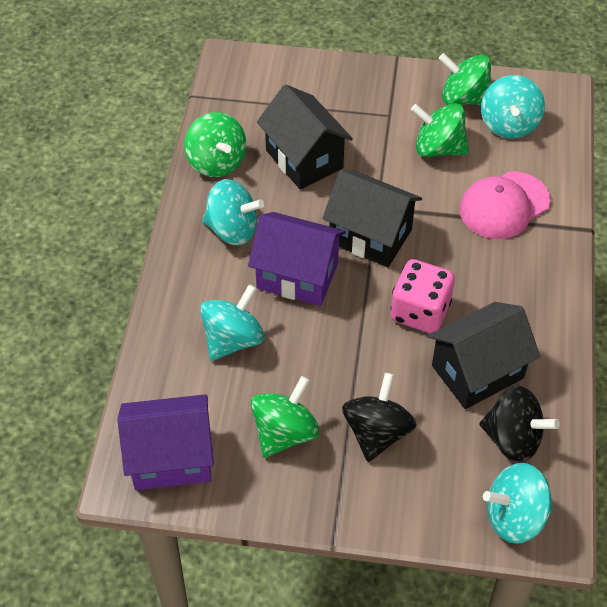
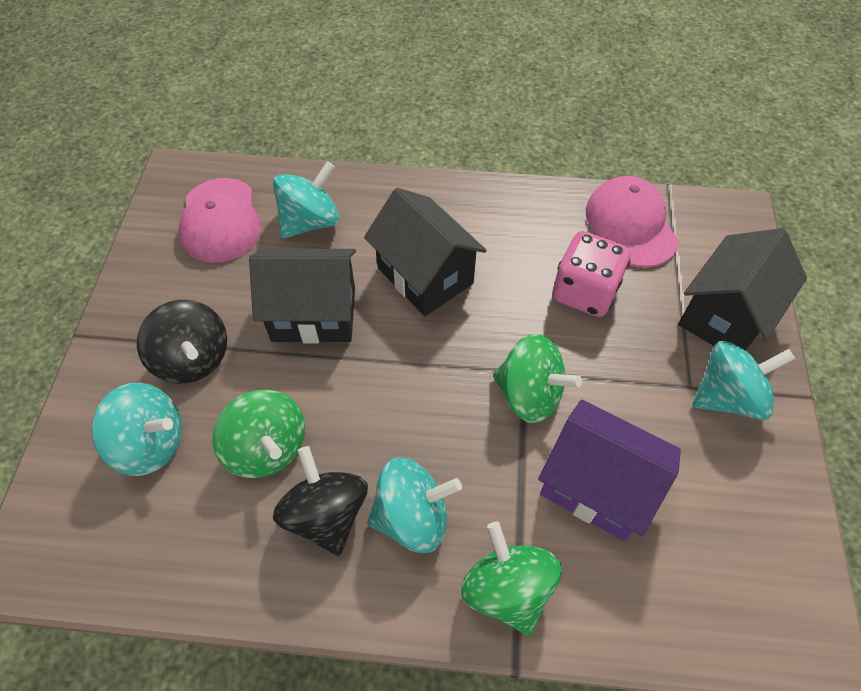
green spinning top: 4 -> 3
pink cap: 1 -> 2
purple house: 2 -> 1

